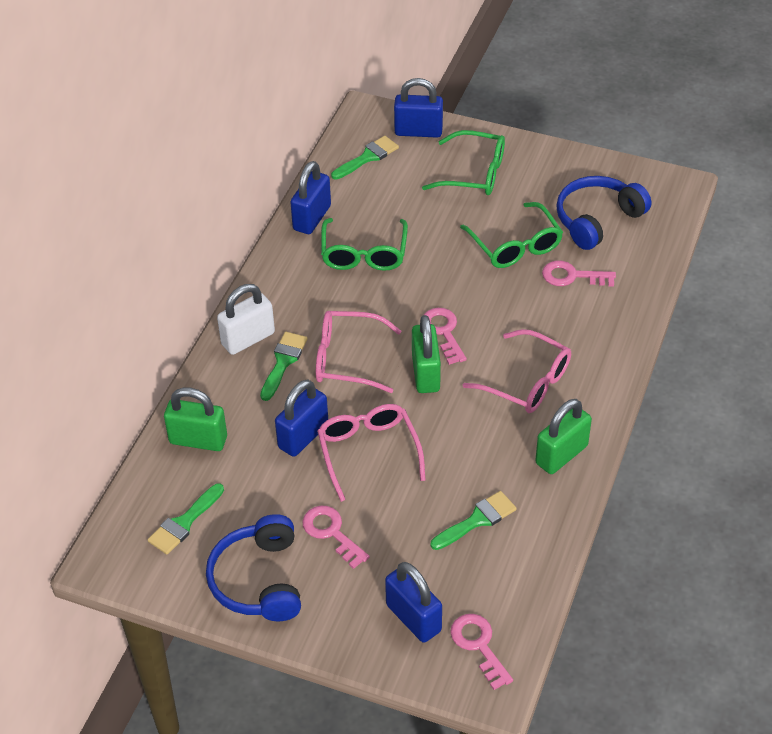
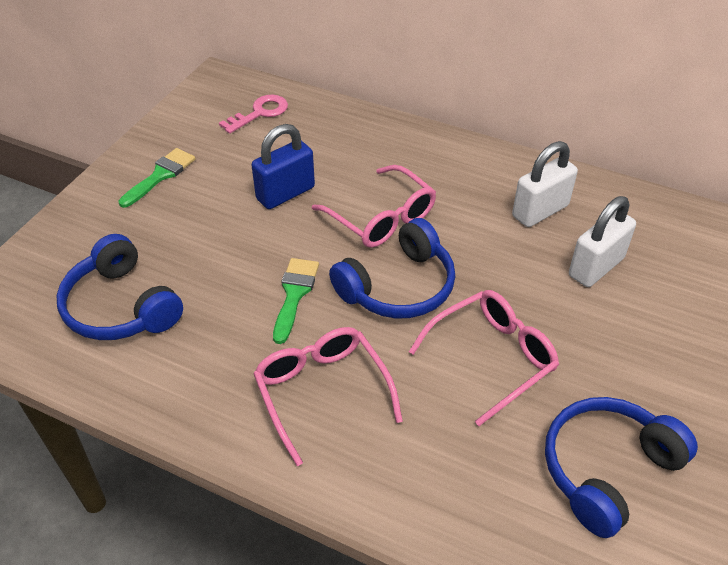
blue headphones: 2 -> 3
blue padlock: 4 -> 1
green brush: 4 -> 2
green glasses: 3 -> 0
green padlock: 3 -> 0
pink key: 4 -> 1
white padlock: 1 -> 2

